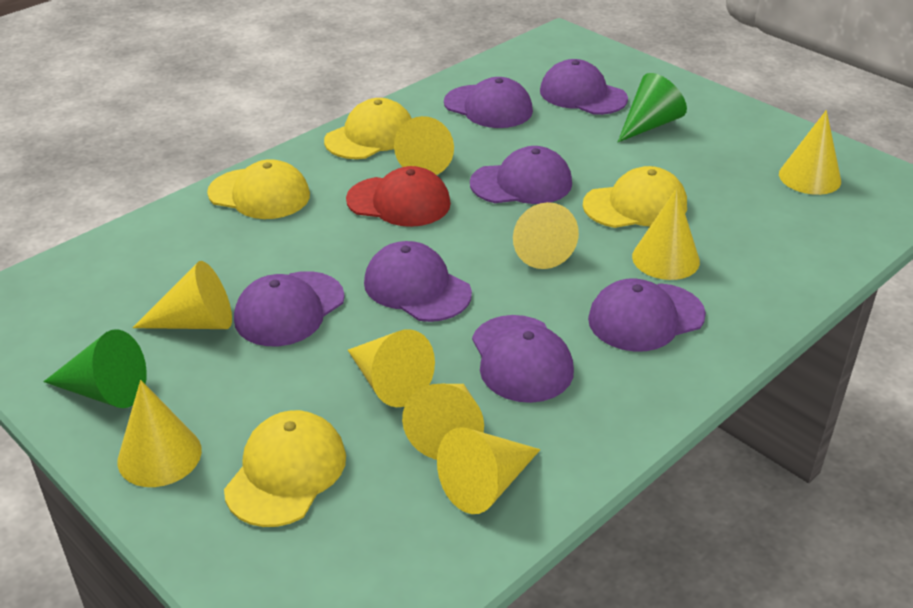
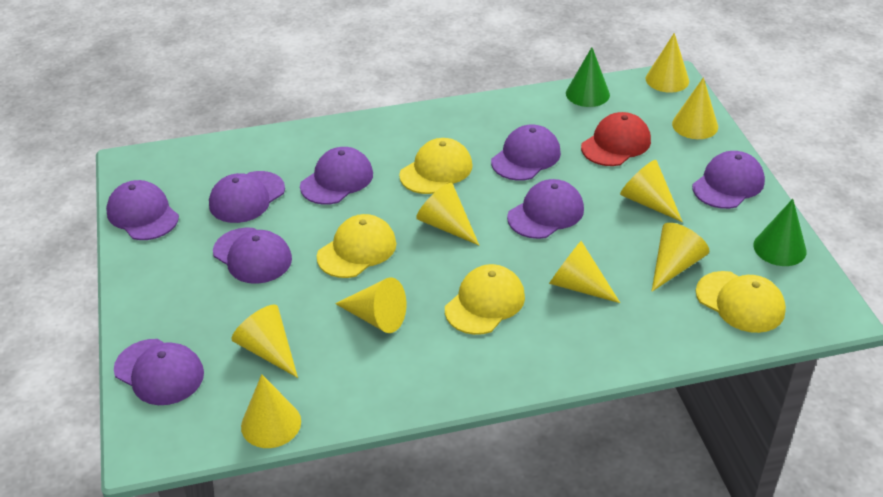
purple cap: 7 -> 8

